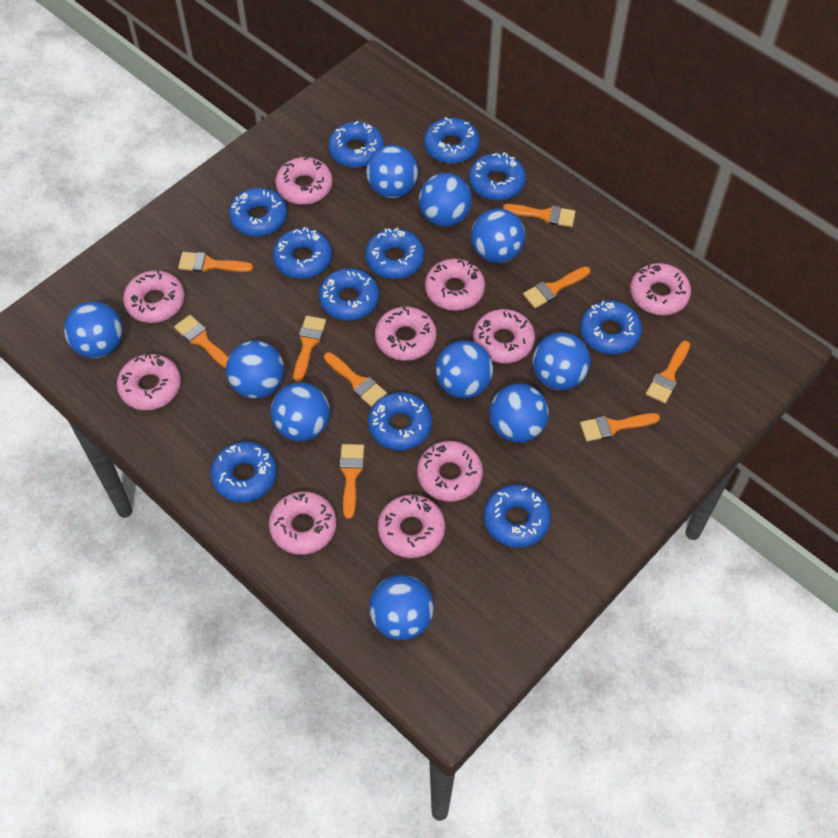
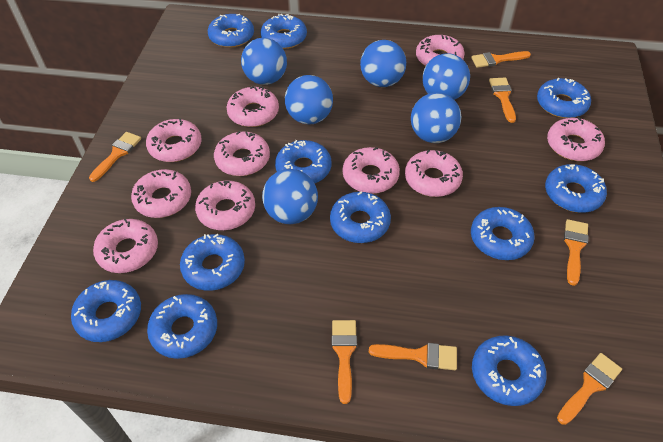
blue ball: 10 -> 6
orange brush: 9 -> 7

